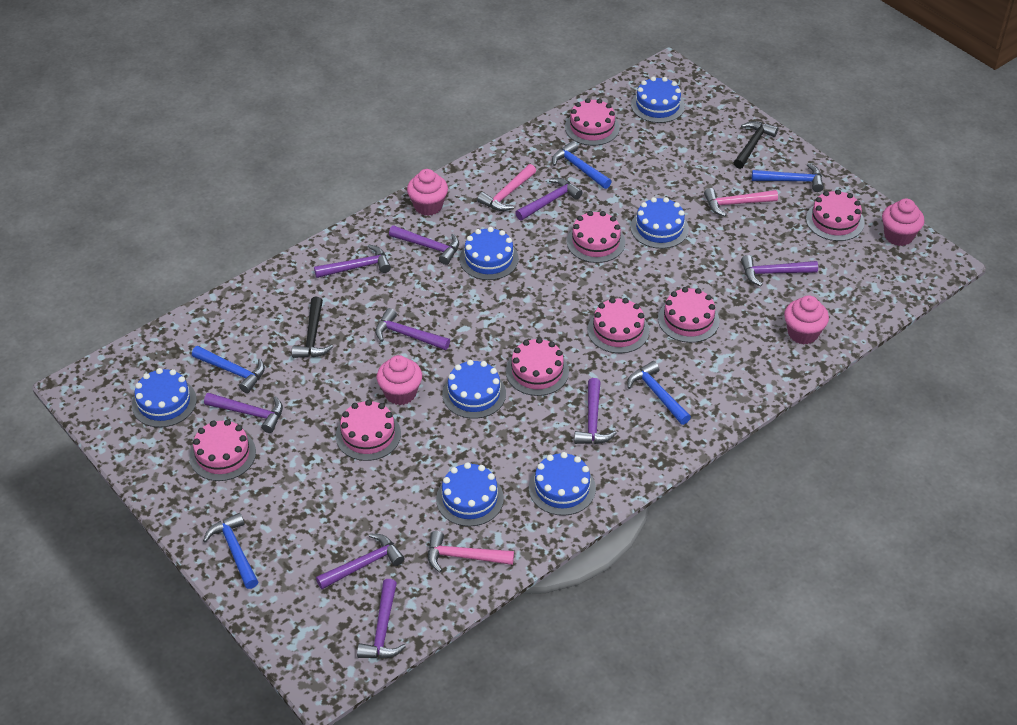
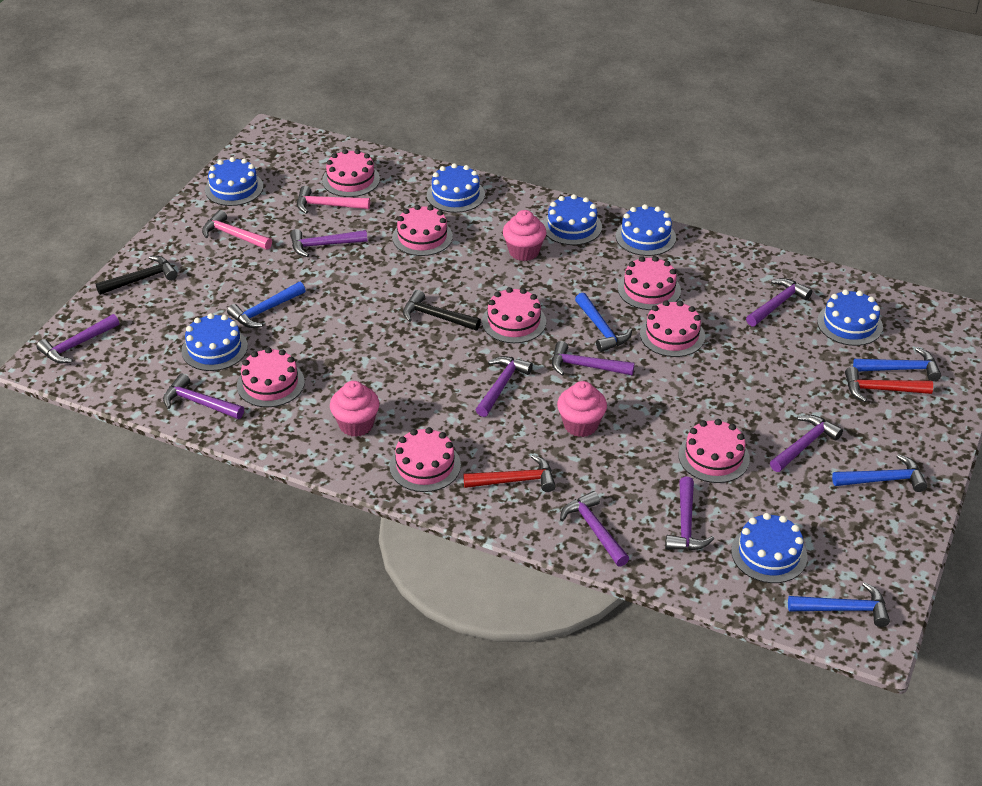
pink cupcake: 4 -> 3
pink hammer: 3 -> 2
red hammer: 0 -> 2

